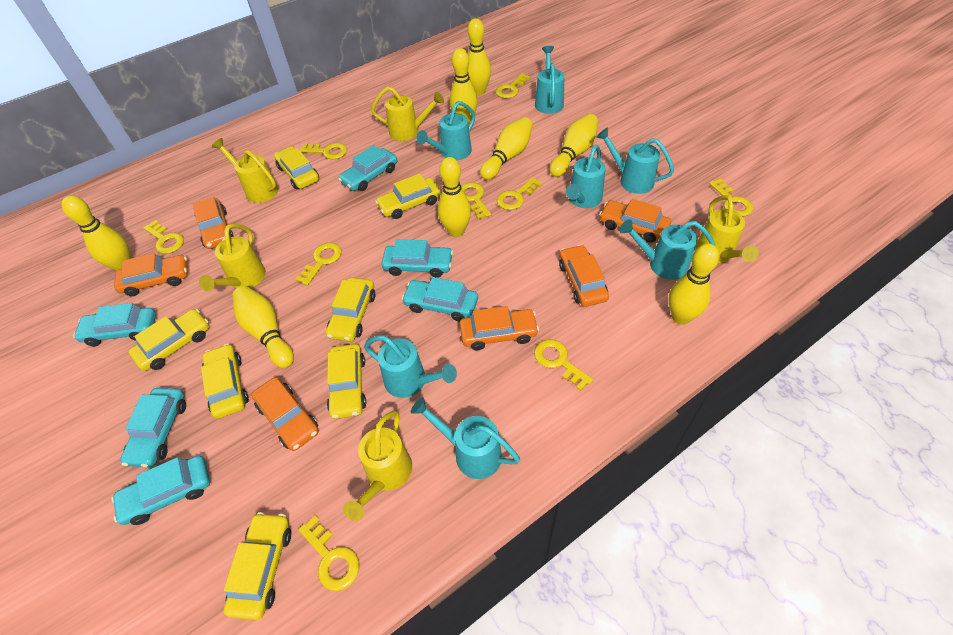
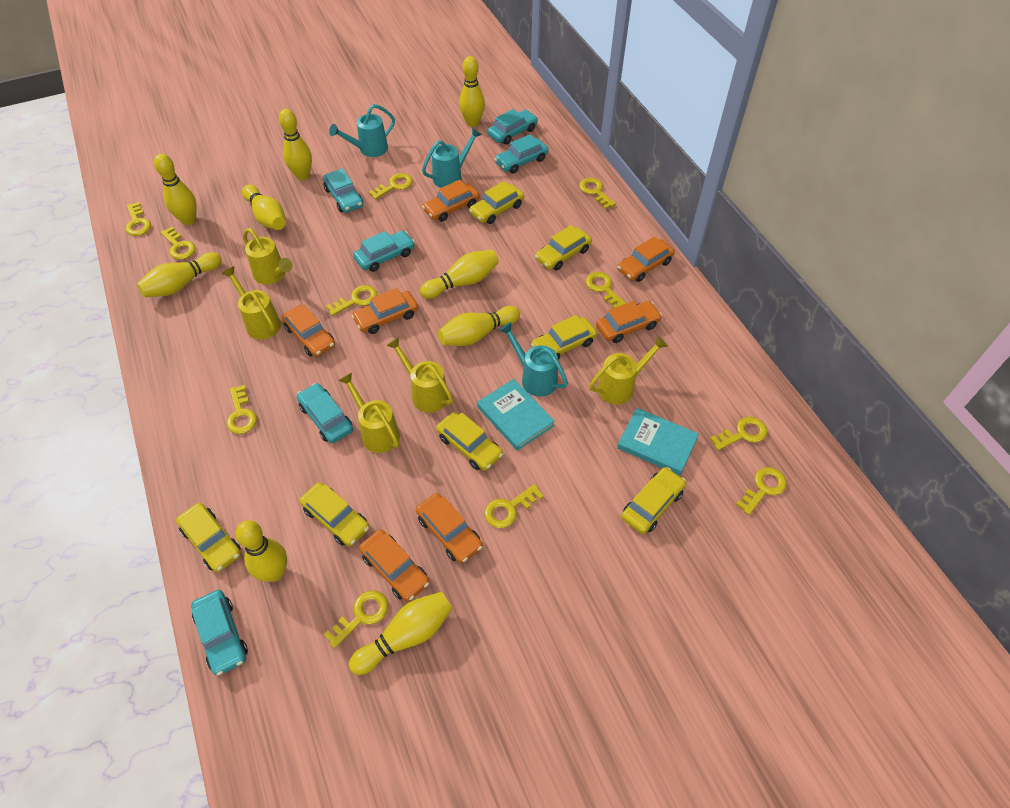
orange car: 6 -> 7
turquoise book: 0 -> 2
turquoise watering can: 7 -> 3
yellow bowling pin: 8 -> 9
yellow key: 9 -> 11

